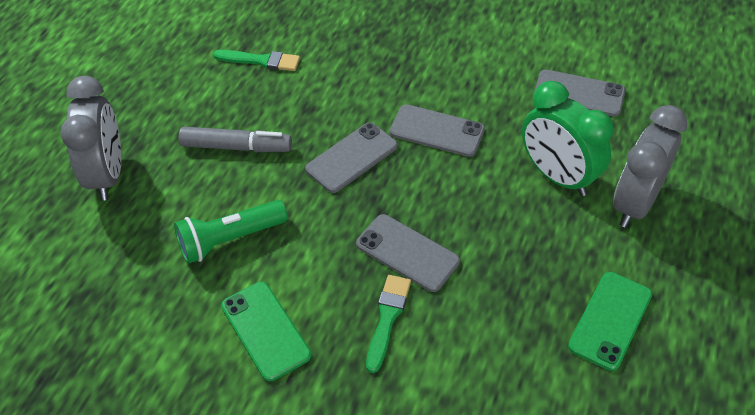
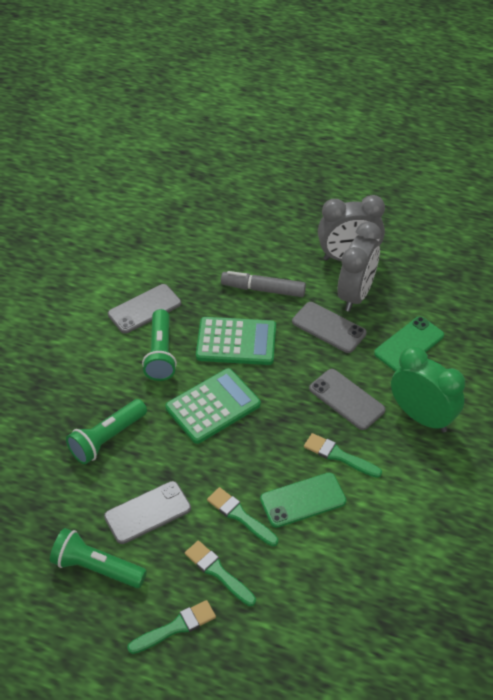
green brush: 2 -> 4
green calculator: 0 -> 2
green flashlight: 1 -> 3

